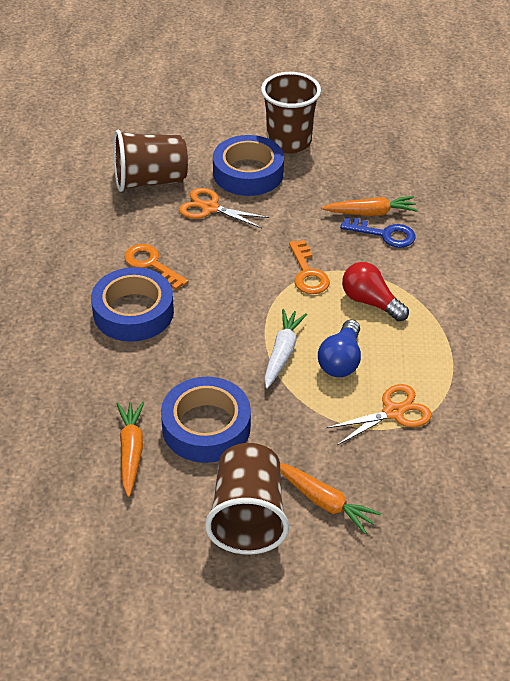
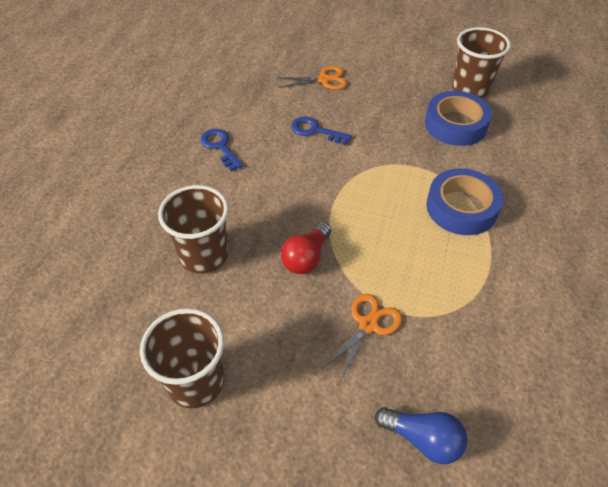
blue key: 1 -> 2
blue tape: 3 -> 2
orange carrot: 3 -> 0
orange key: 2 -> 0
white carrot: 1 -> 0

